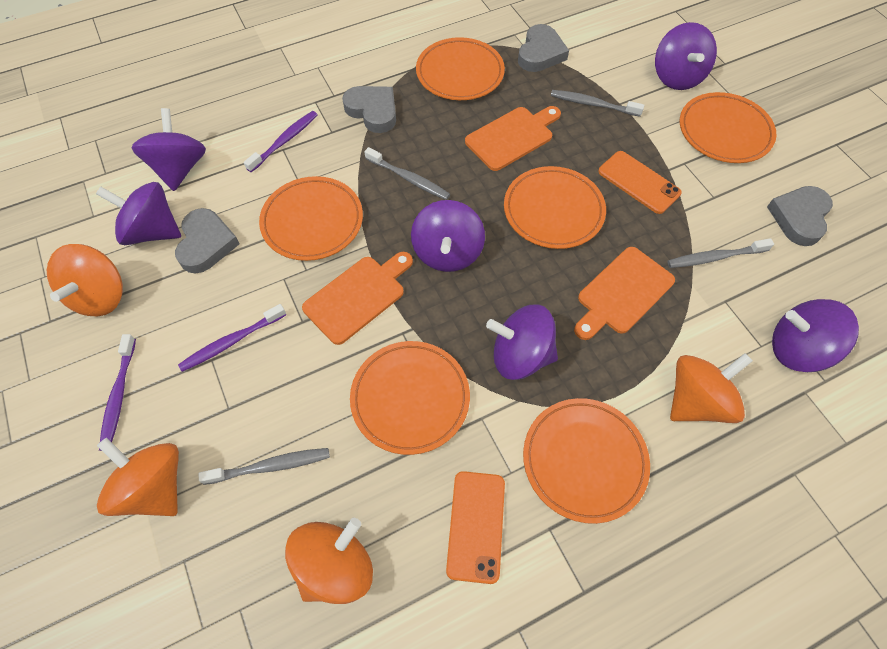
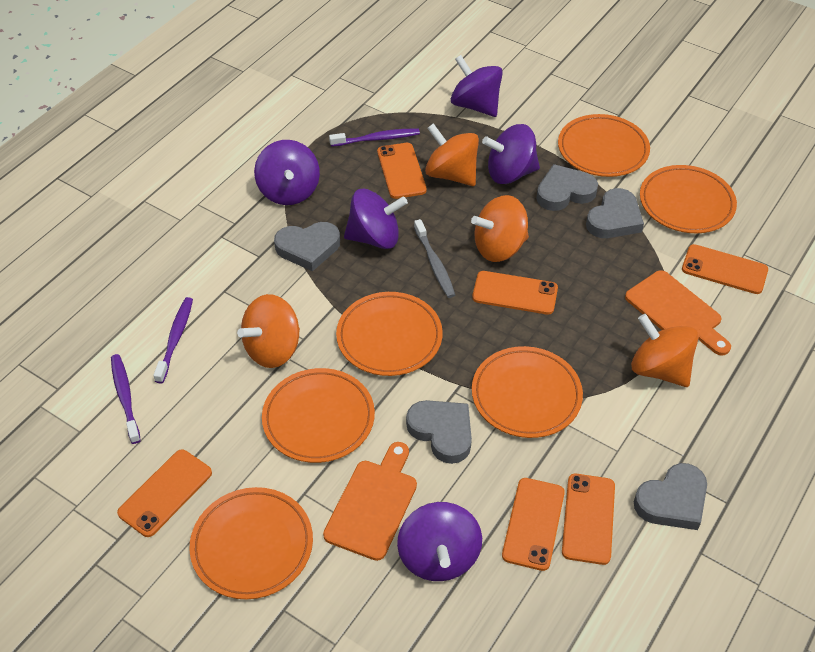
grey heart: 4 -> 5
grey toothbrush: 4 -> 1
orange cutting board: 3 -> 2
orange phone: 2 -> 6
purple spinning top: 6 -> 5

